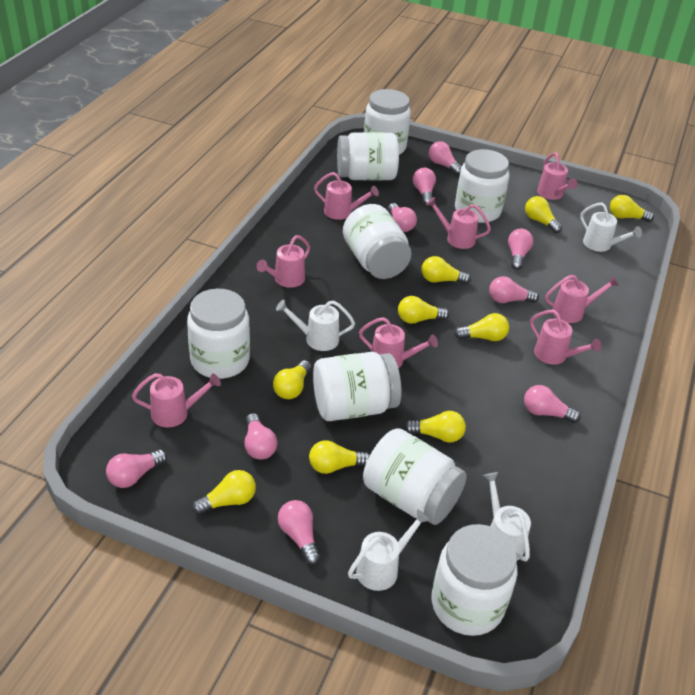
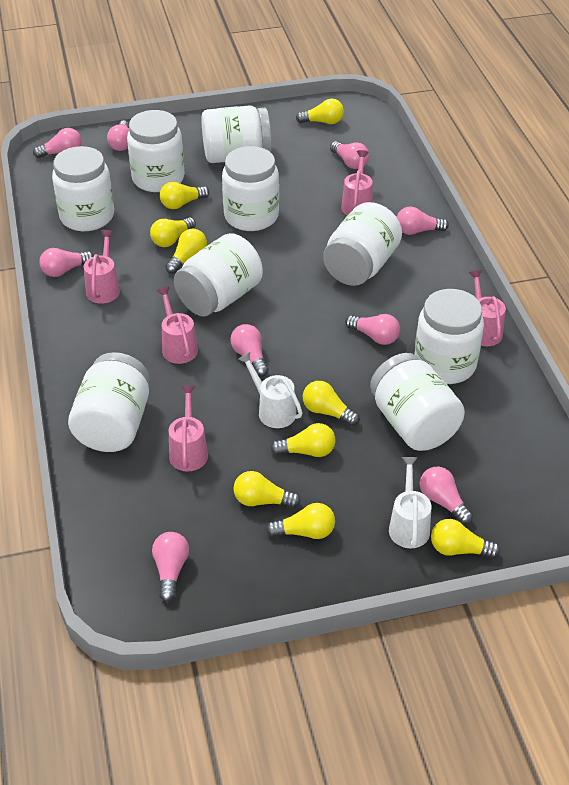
pink watering can: 8 -> 5
white jar: 8 -> 9
white watering can: 4 -> 2

